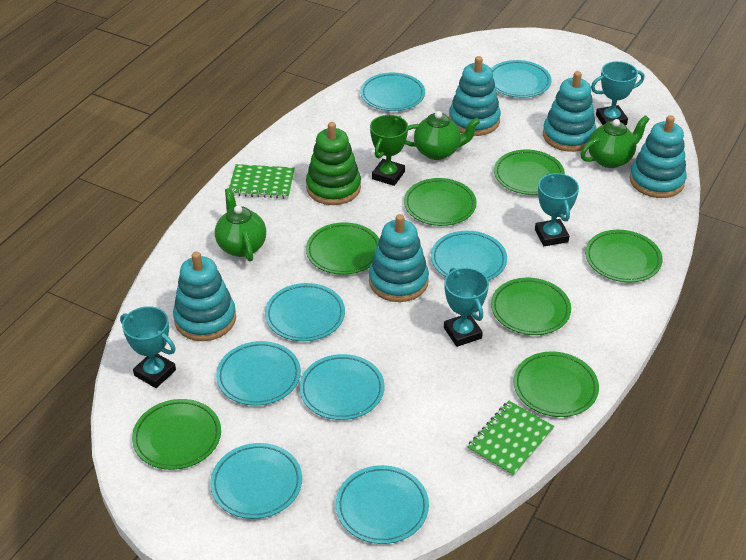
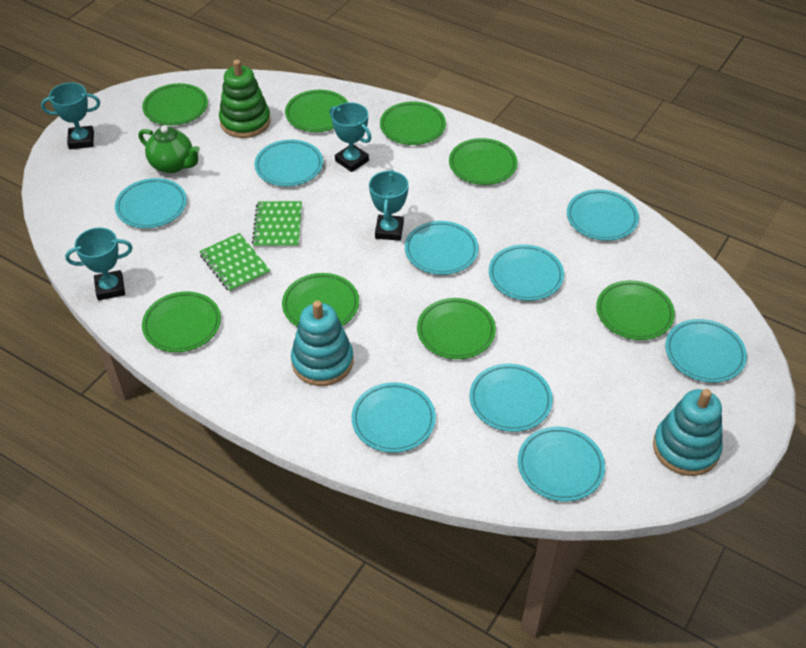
green plate: 7 -> 8
green teapot: 3 -> 1
green trophy: 1 -> 0
turquoise plate: 8 -> 9
turquoise stacking toy: 5 -> 2

